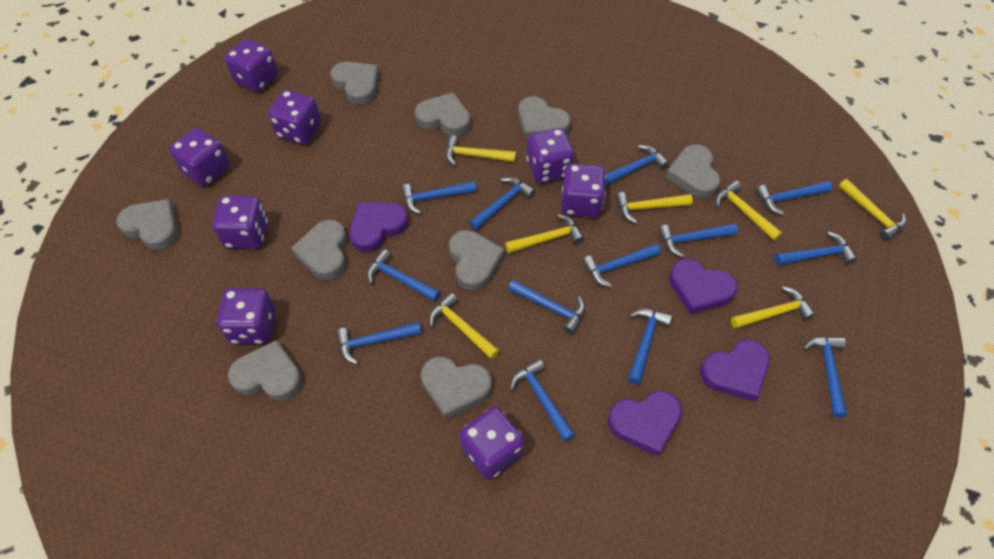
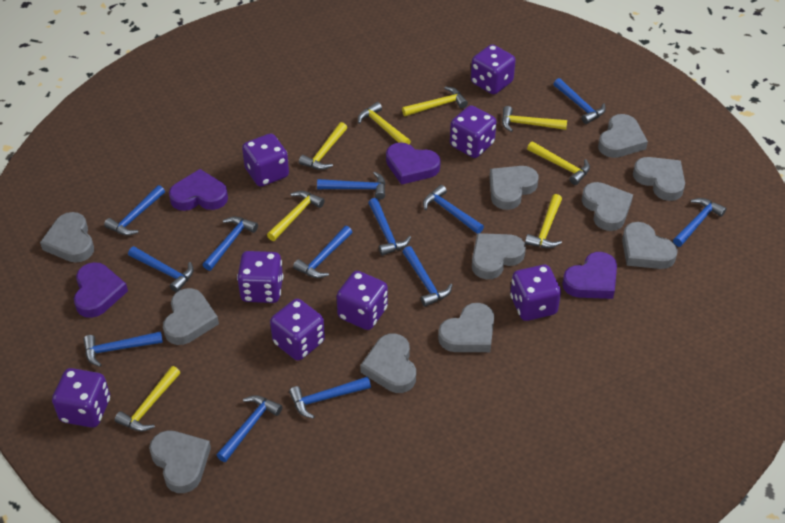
grey heart: 9 -> 11
yellow hammer: 7 -> 8

